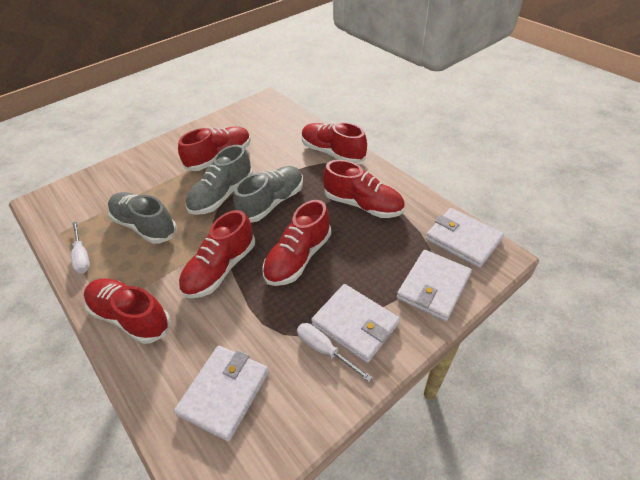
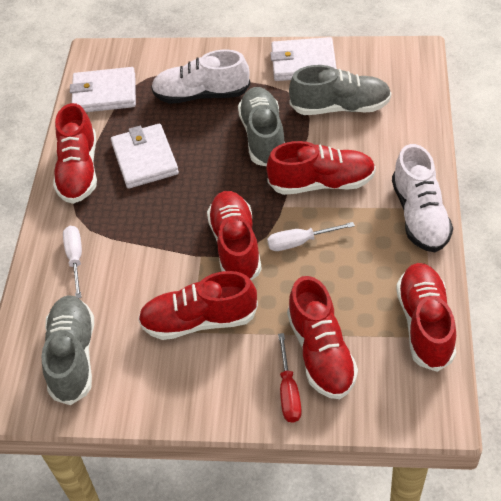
red screwdriver: 0 -> 1
white shoe: 0 -> 2
white wallet: 4 -> 3

